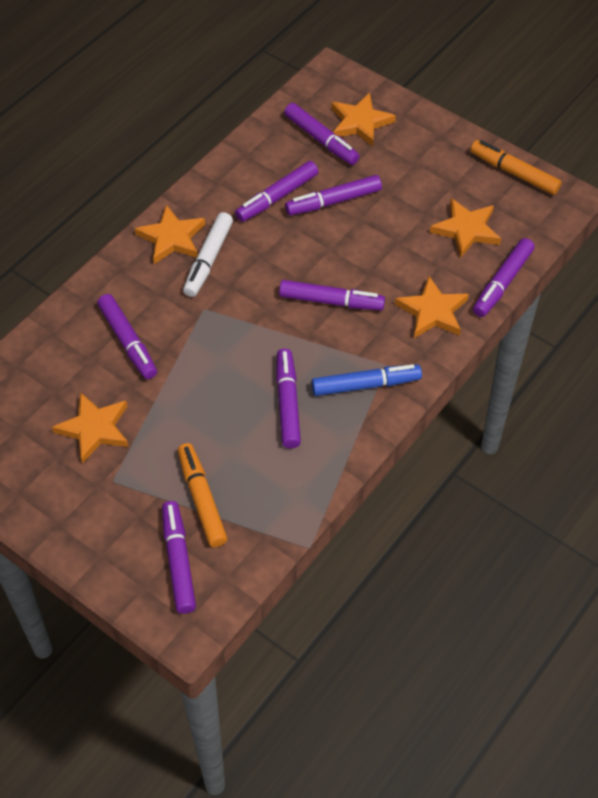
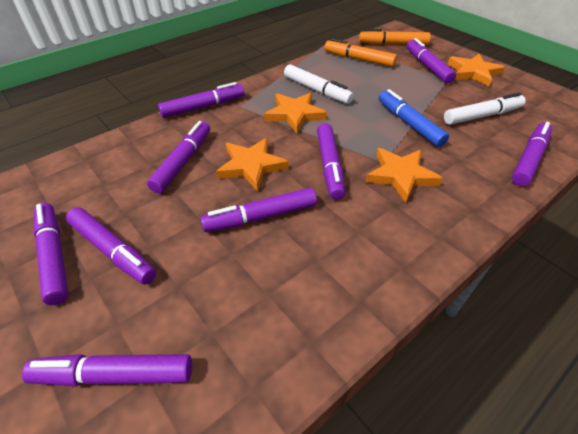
orange star: 5 -> 4
purple marker: 8 -> 9
white marker: 1 -> 2

